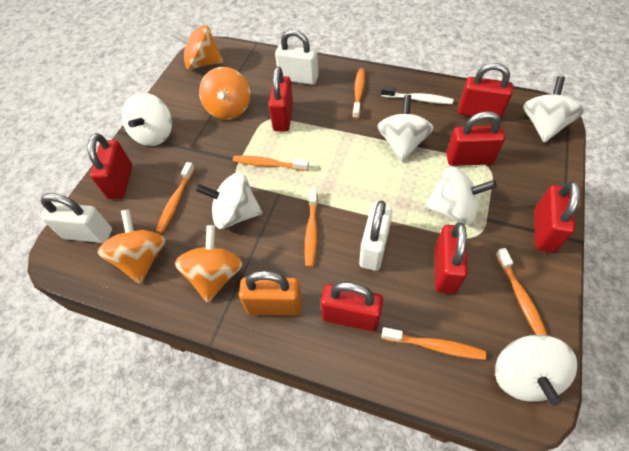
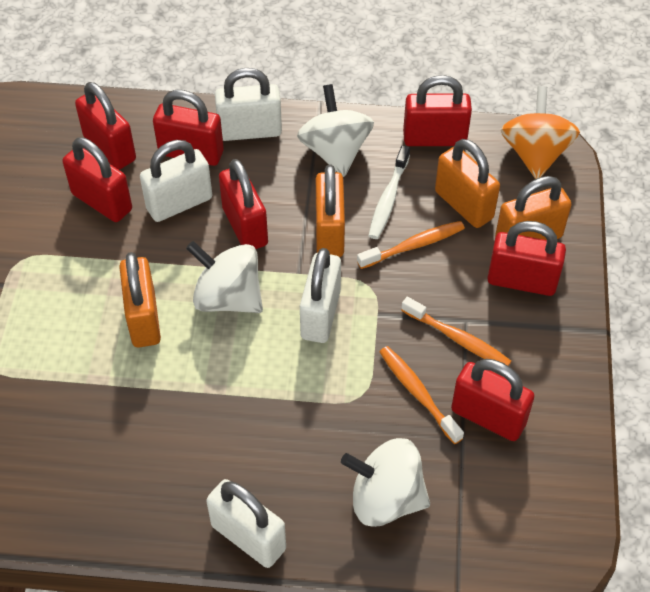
orange padlock: 1 -> 4
orange spinning top: 4 -> 1
orange toothbrush: 6 -> 3
white padlock: 3 -> 4
white spinning top: 6 -> 3

